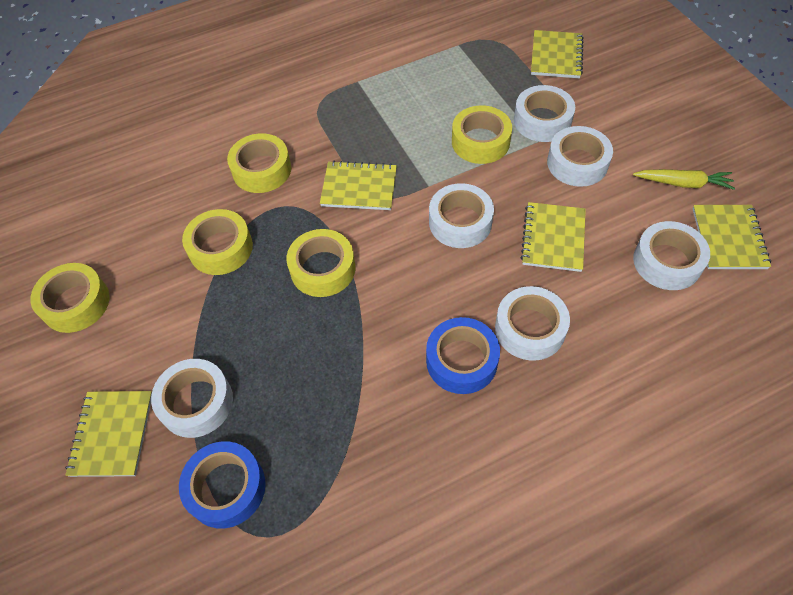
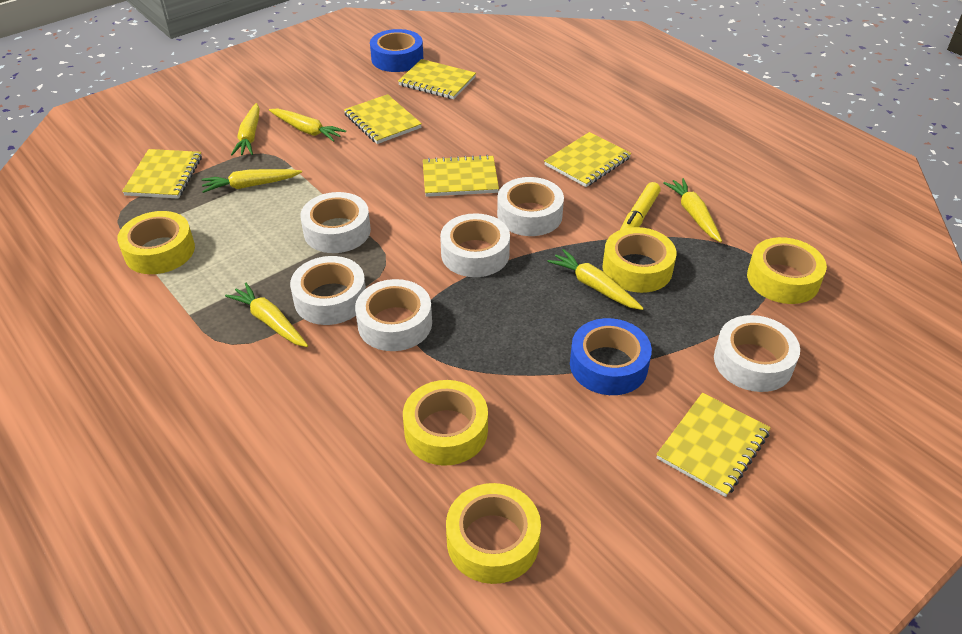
yellow carrot: 1 -> 6
yellow marker: 0 -> 1
yellow notebook: 5 -> 6

